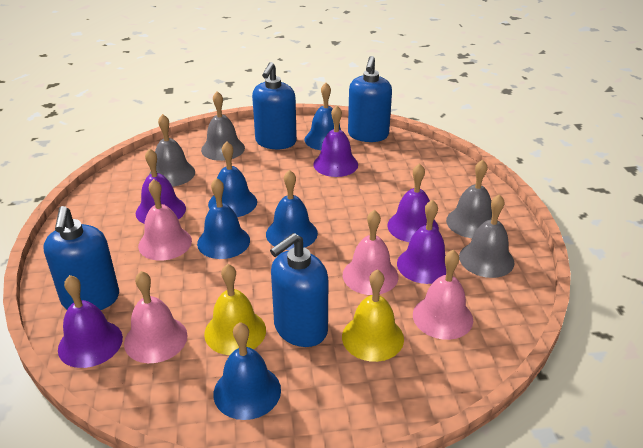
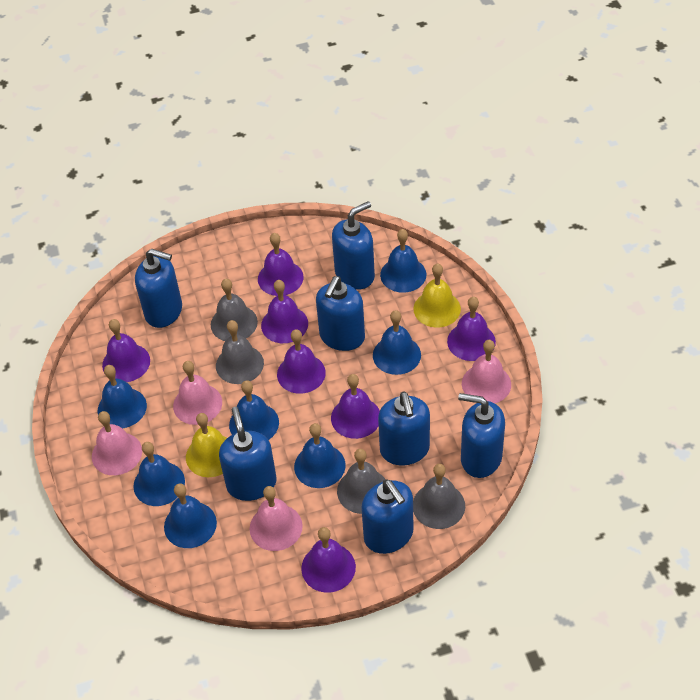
blue bell: 5 -> 7
blue soap dispenser: 4 -> 7
purple bell: 5 -> 7

